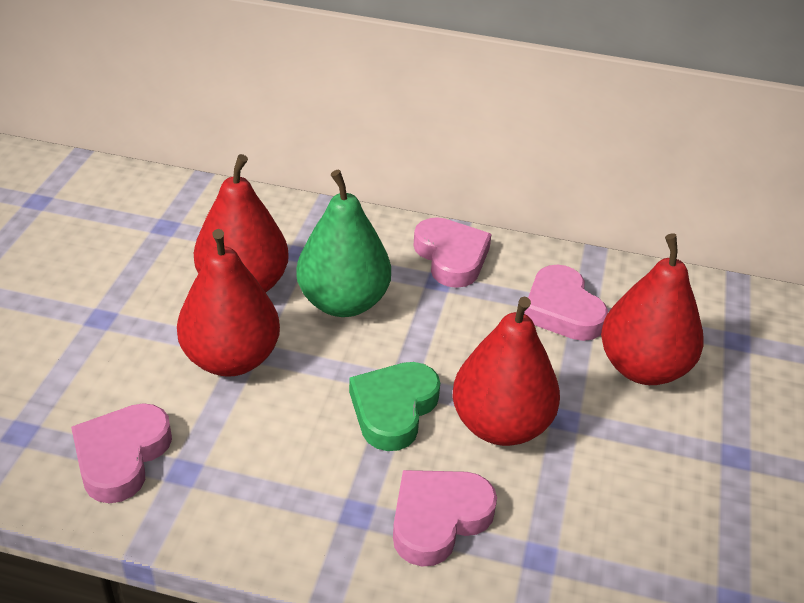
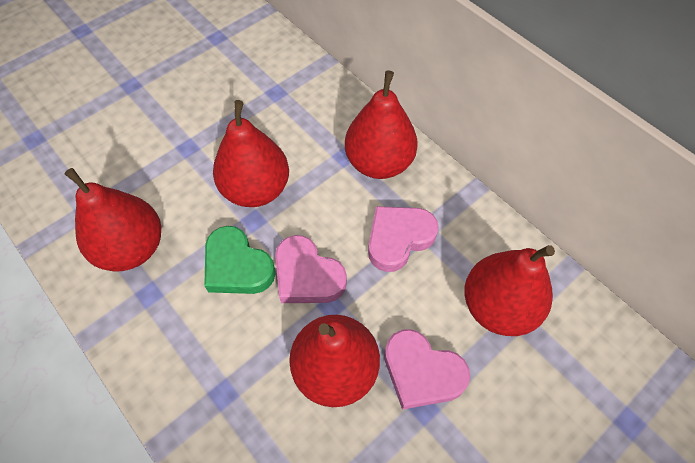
green pear: 1 -> 0
pink heart: 4 -> 3
red pear: 4 -> 5

